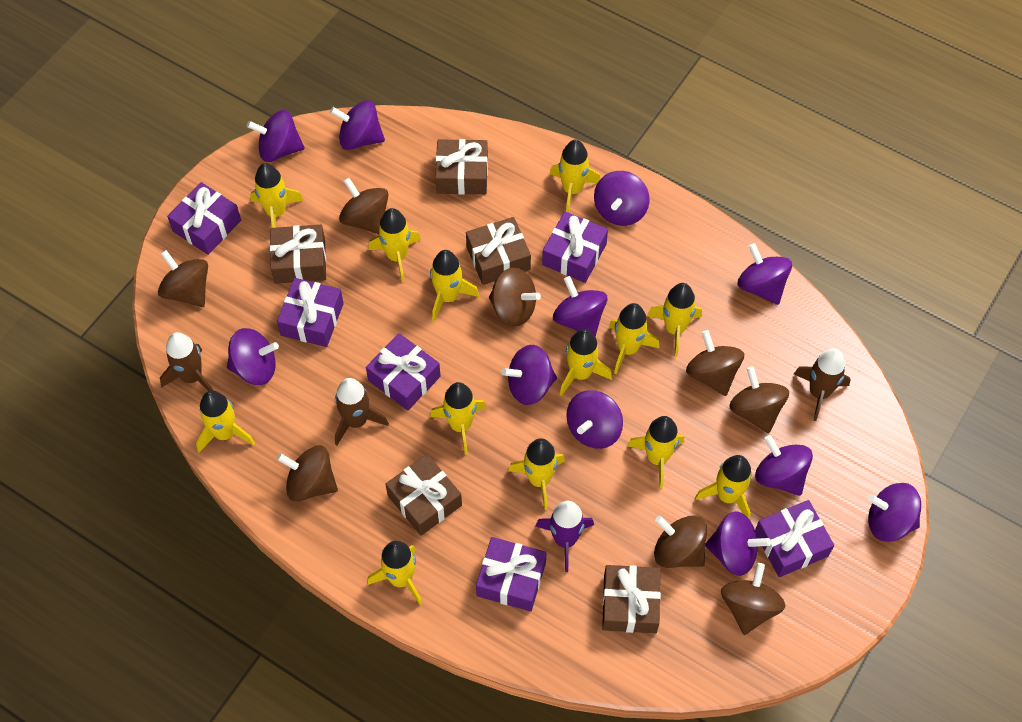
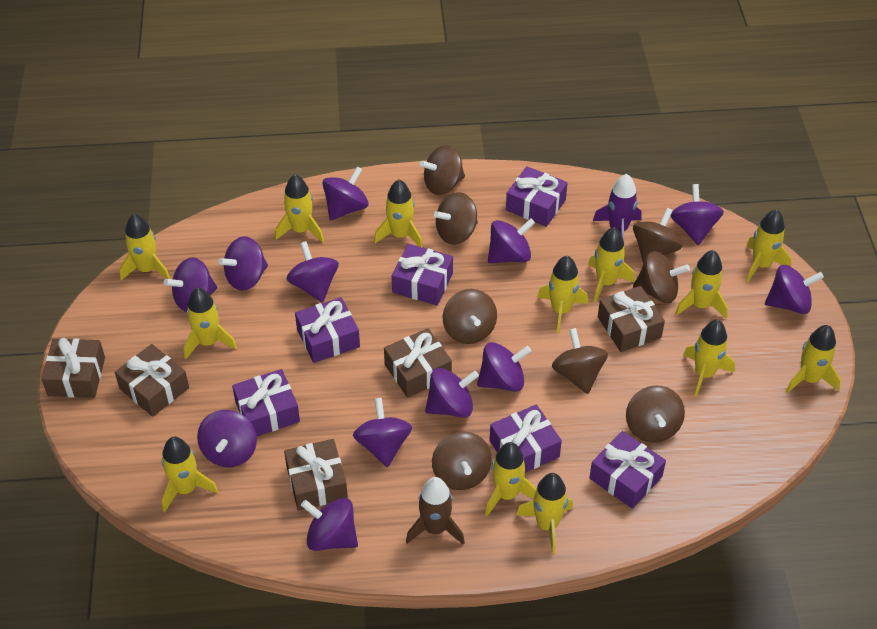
brown rocket: 3 -> 1
purple spinning top: 11 -> 12

